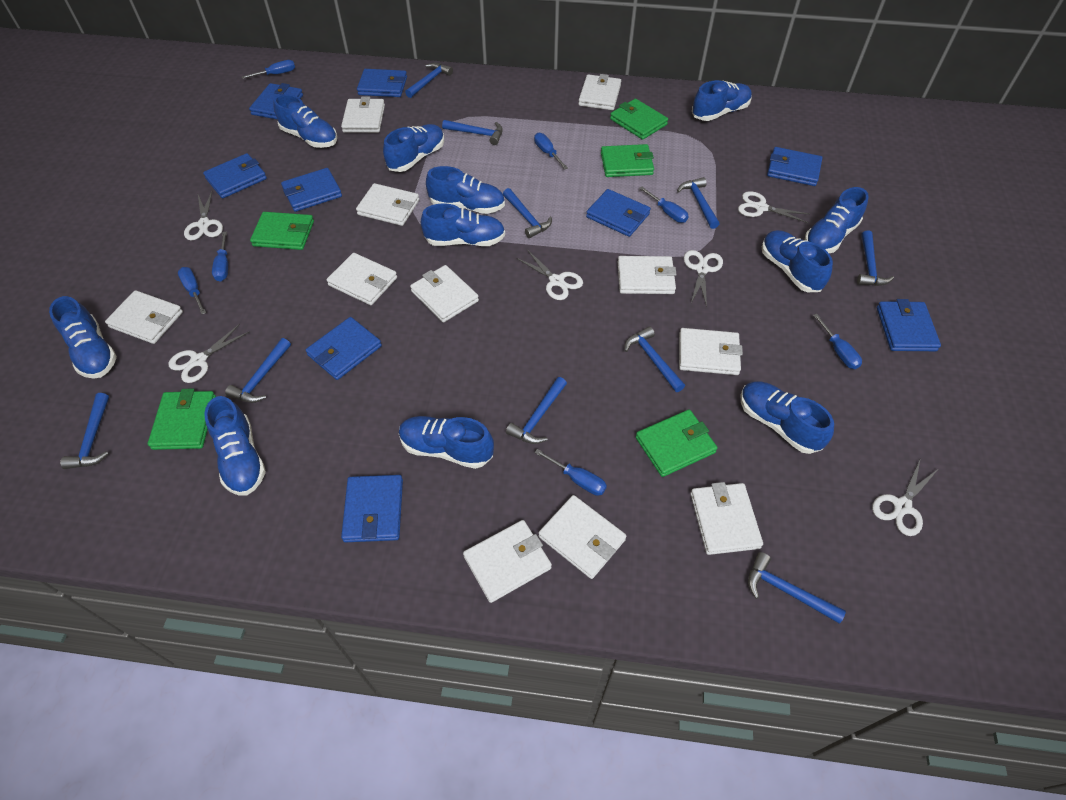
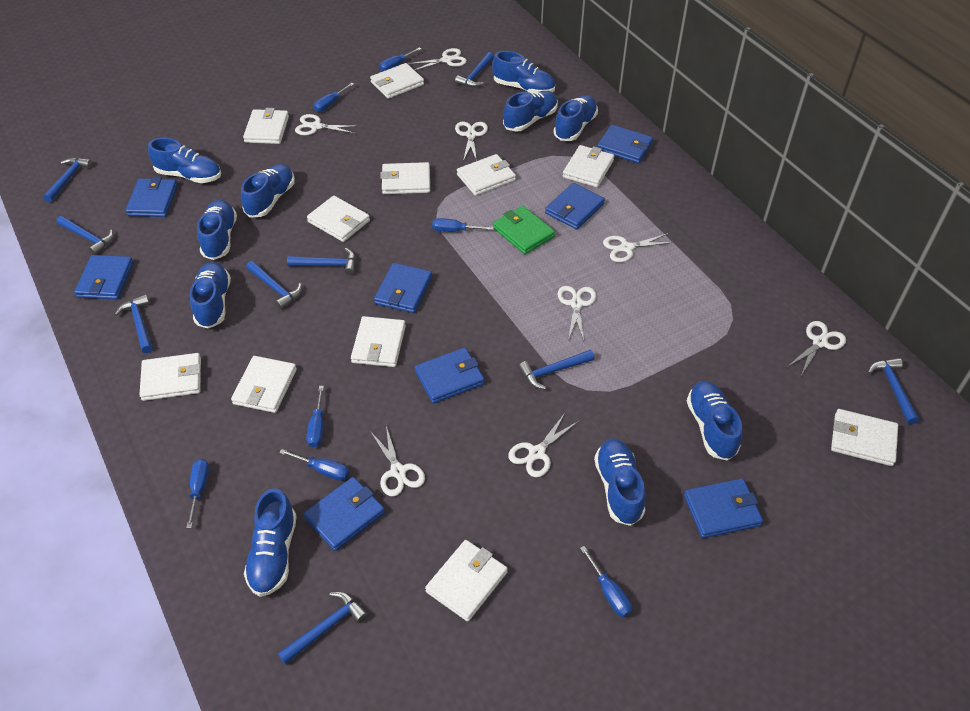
blue hammer: 10 -> 9
blue shoe: 11 -> 10
blue wallet: 9 -> 8
green wallet: 5 -> 1
white scissors: 6 -> 8

